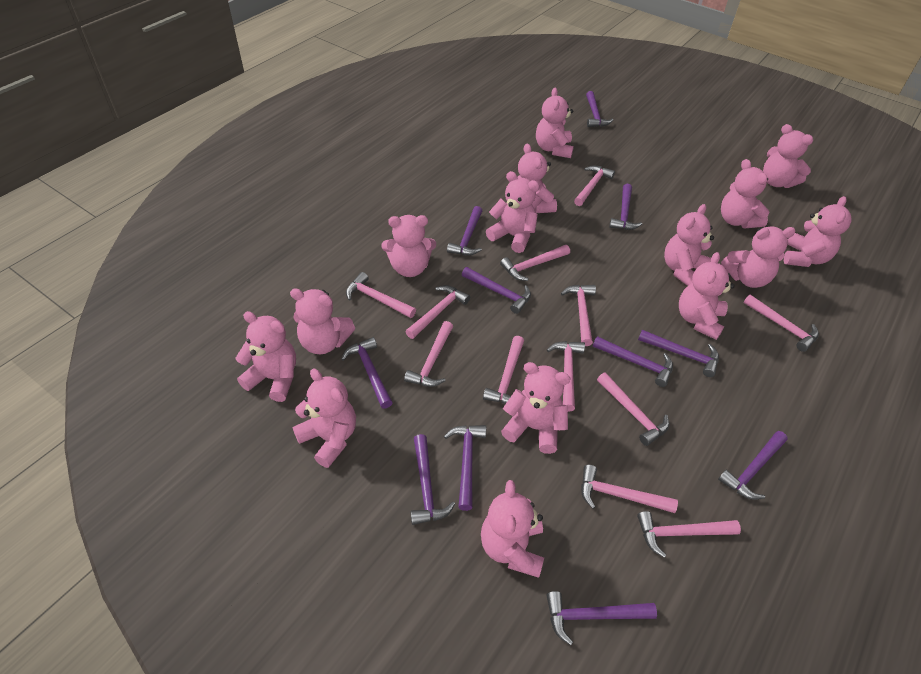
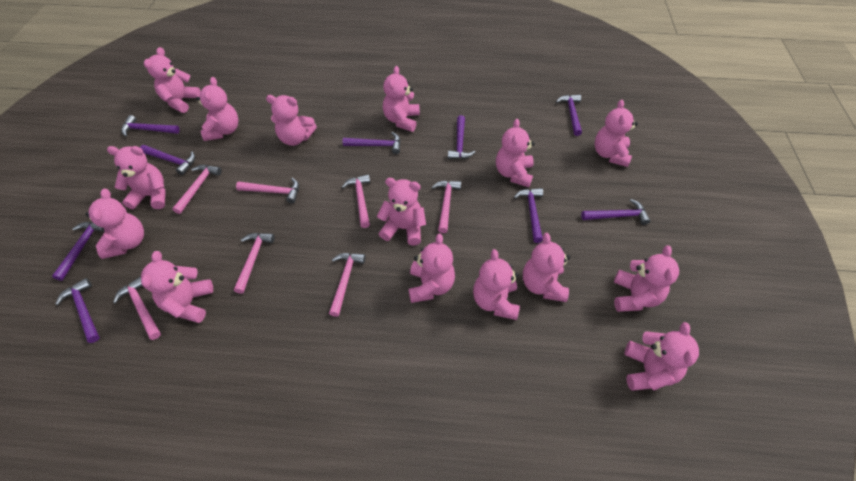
pink hammer: 12 -> 7
purple hammer: 11 -> 9

